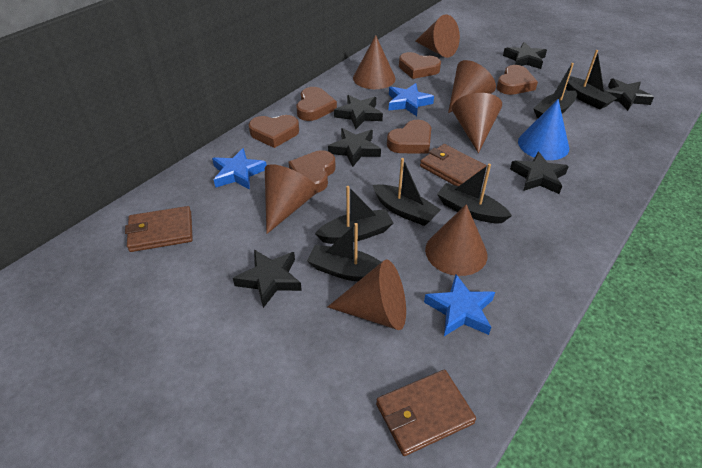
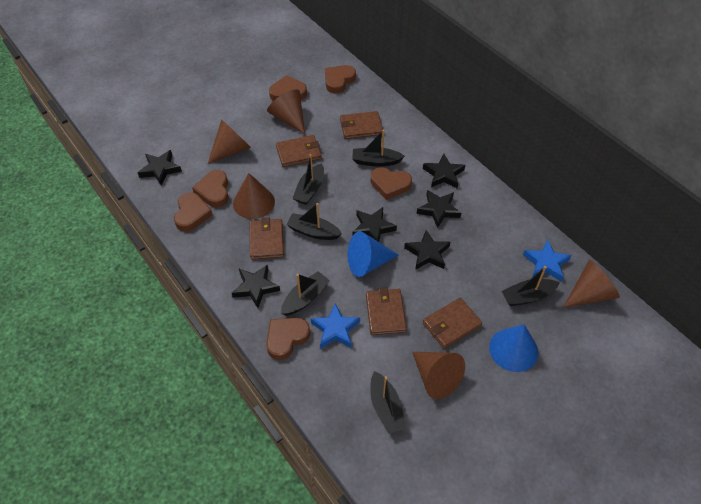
blue cone: 1 -> 2
blue star: 3 -> 2
brown cone: 7 -> 5
brown wallet: 3 -> 5

